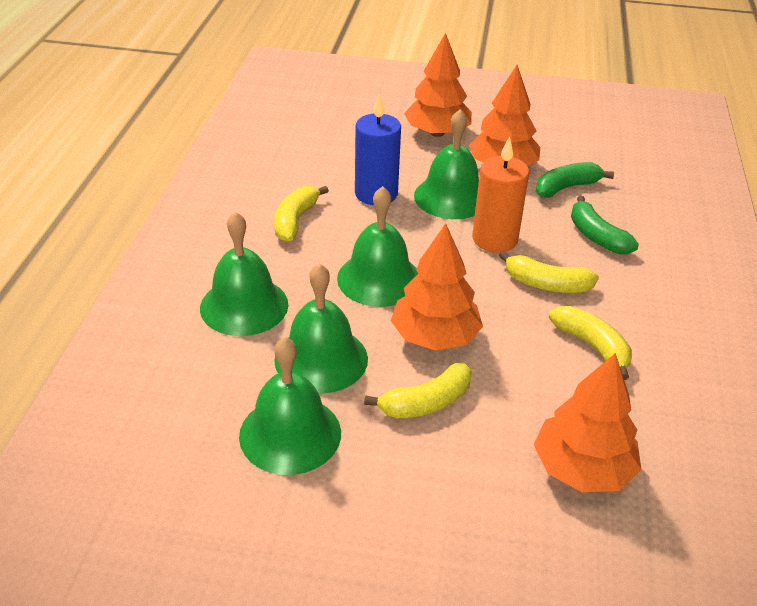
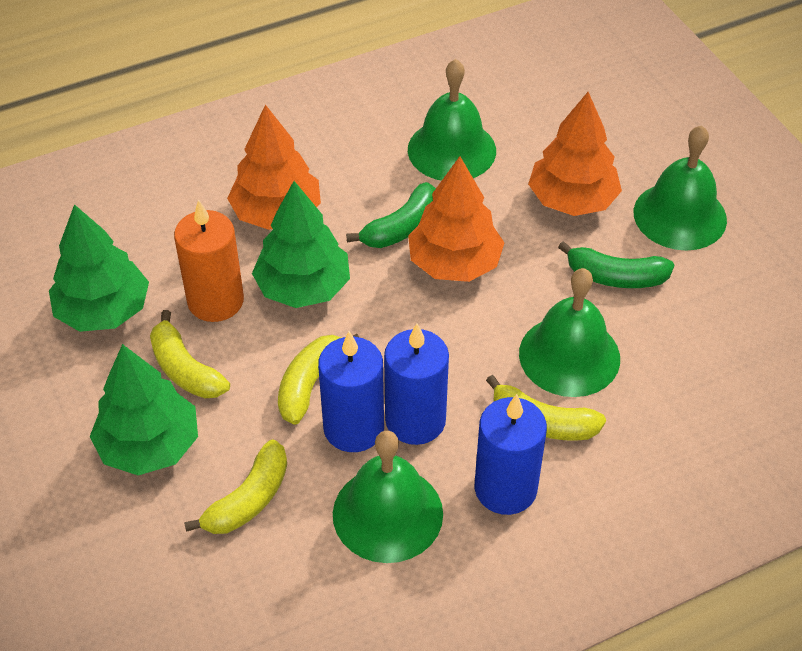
blue candle: 1 -> 3
green bell: 5 -> 4
green tree: 0 -> 3
orange tree: 4 -> 3

